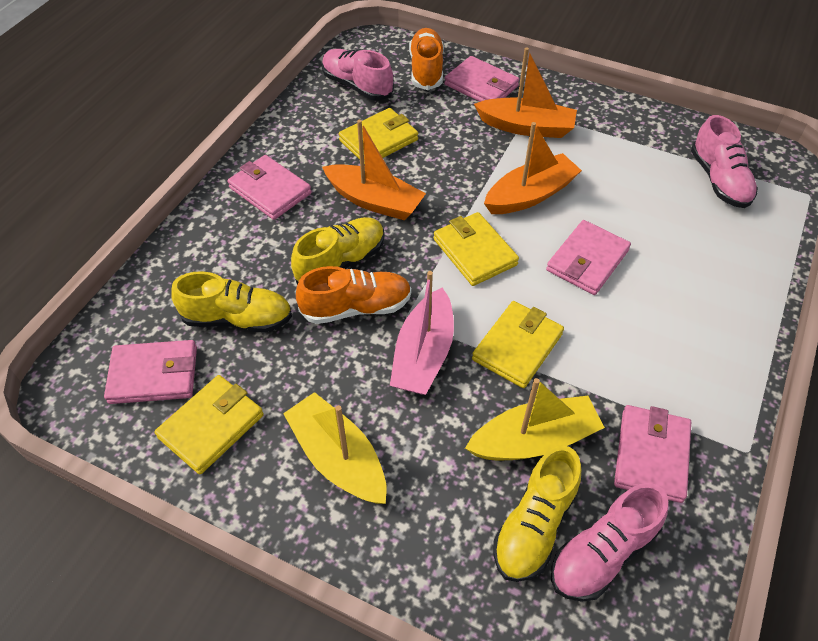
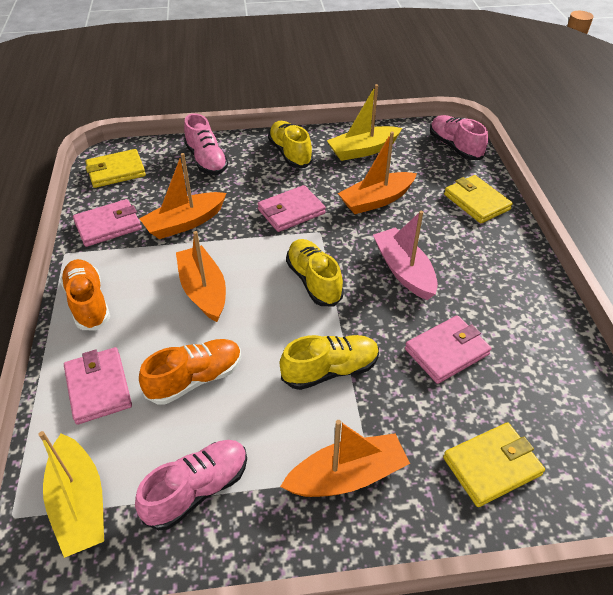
orange boat: 3 -> 4
pink wallet: 5 -> 4
yellow wallet: 4 -> 3

